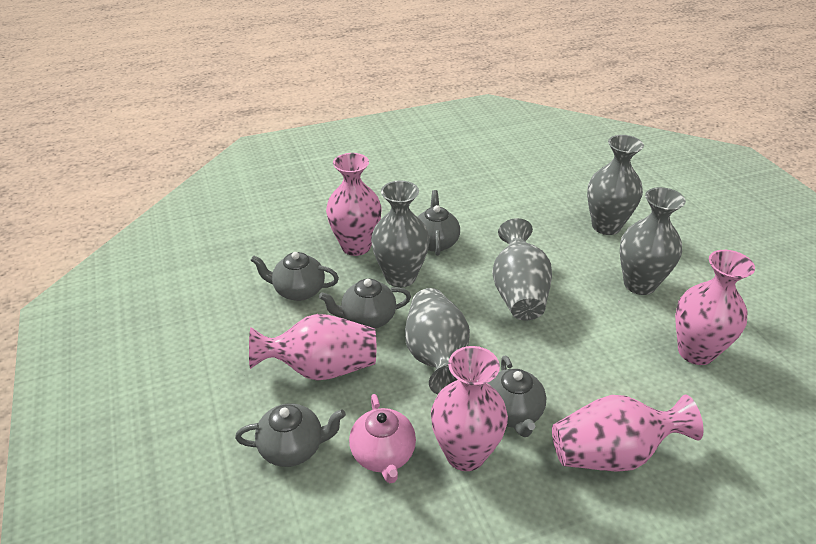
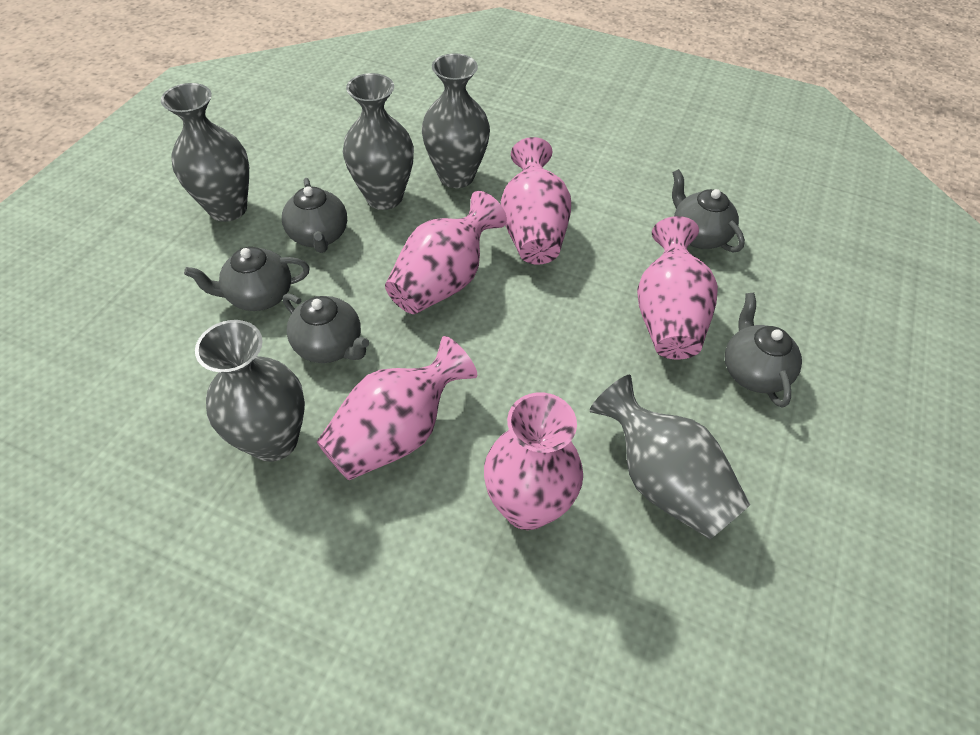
pink teapot: 1 -> 0

